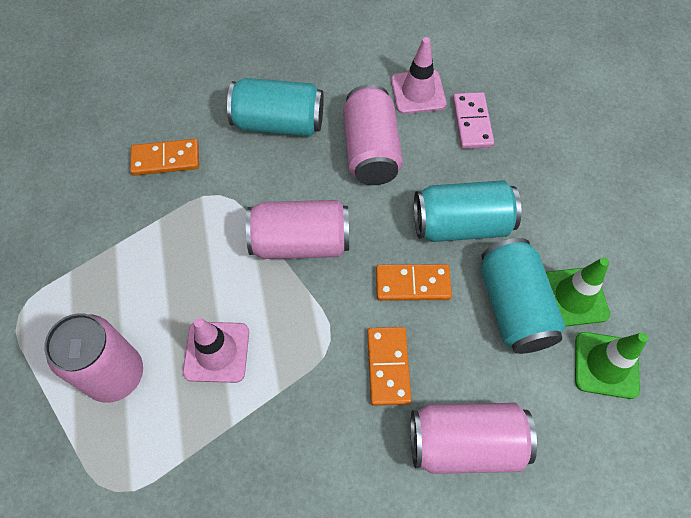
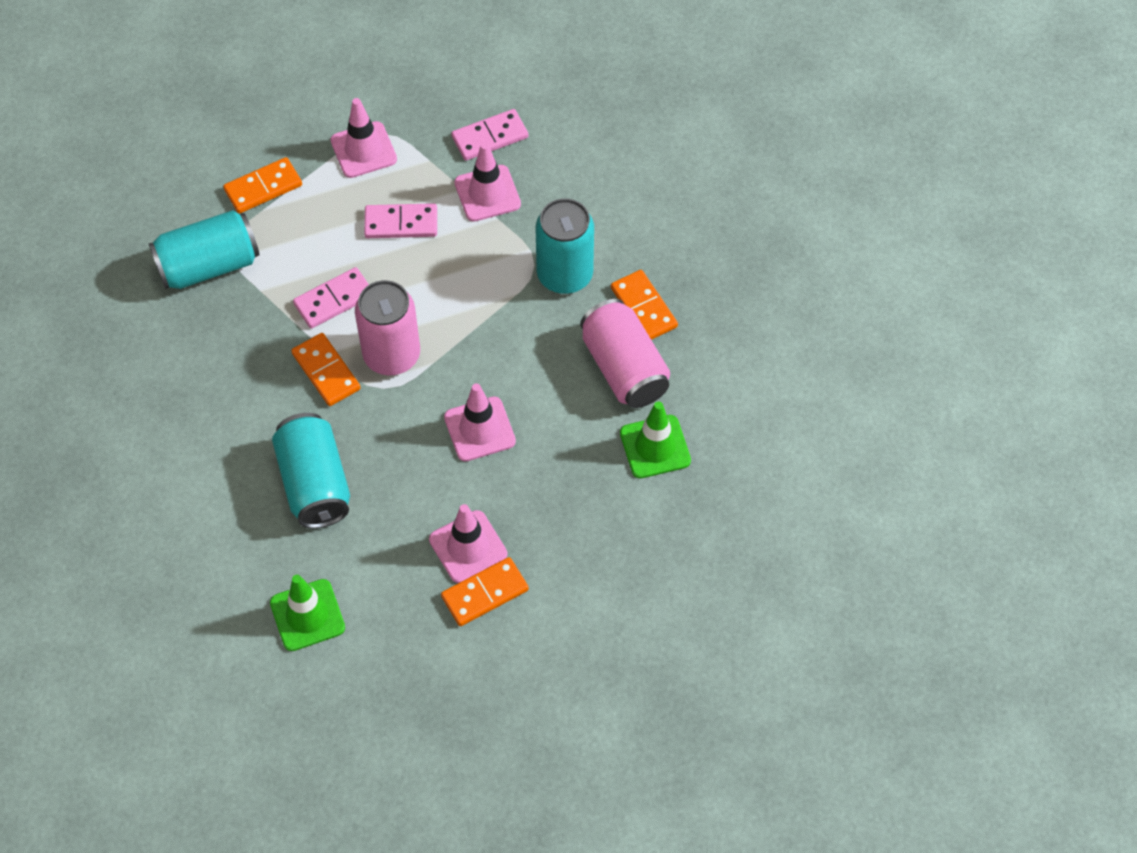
orange domino: 3 -> 4
pink can: 4 -> 2
pink domino: 1 -> 3
pink traffic cone: 2 -> 4

